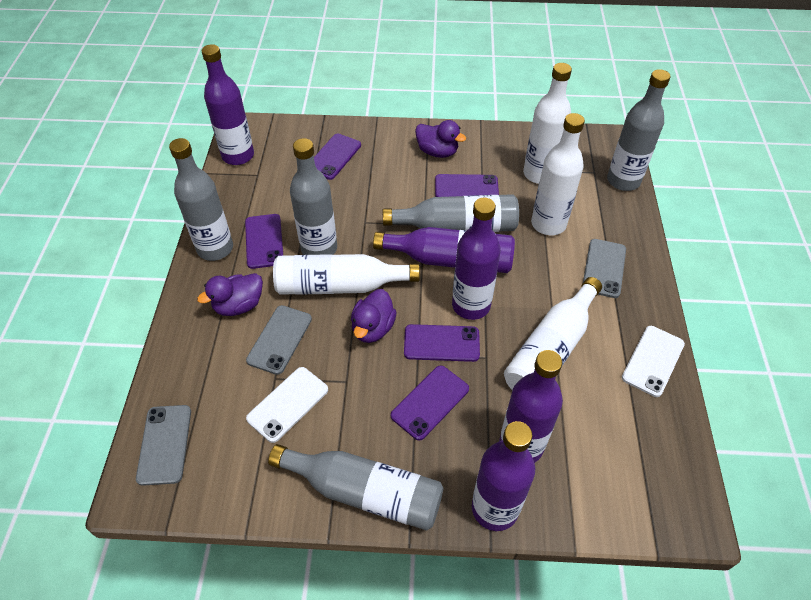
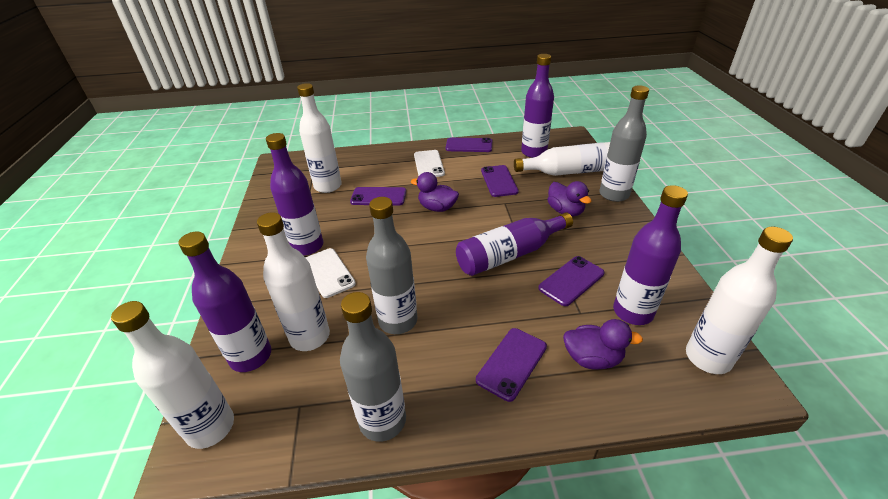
grey bottle: 5 -> 3
grey phone: 3 -> 0
white bottle: 4 -> 5

